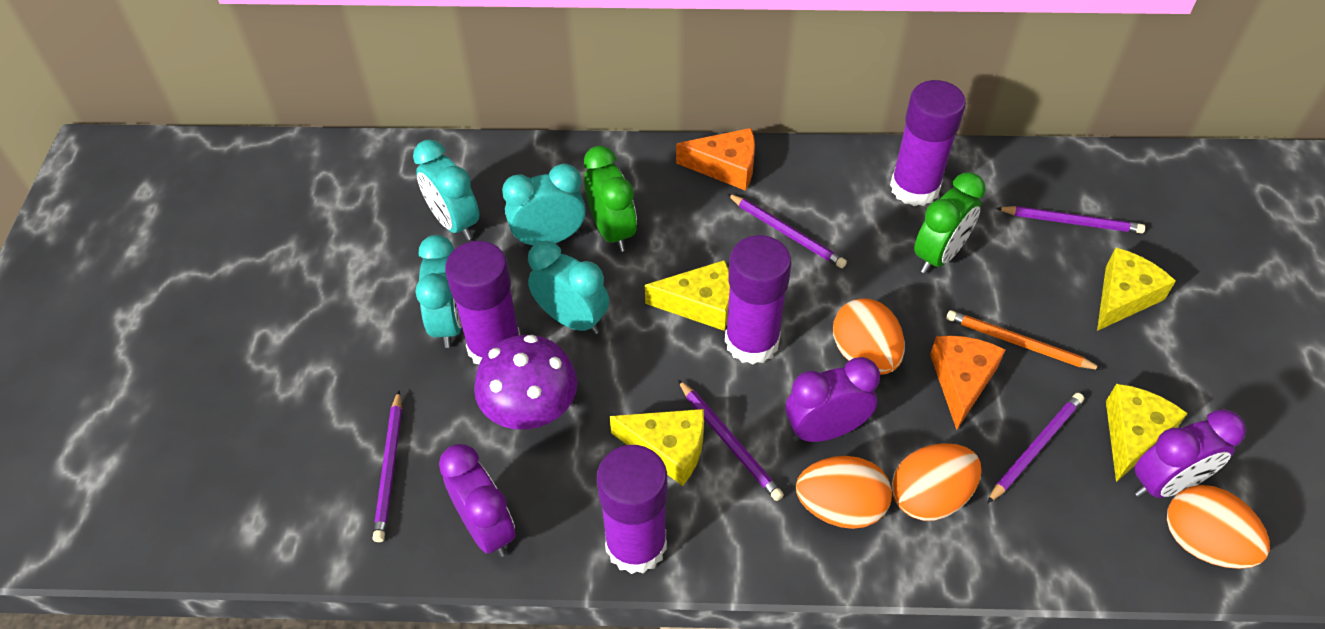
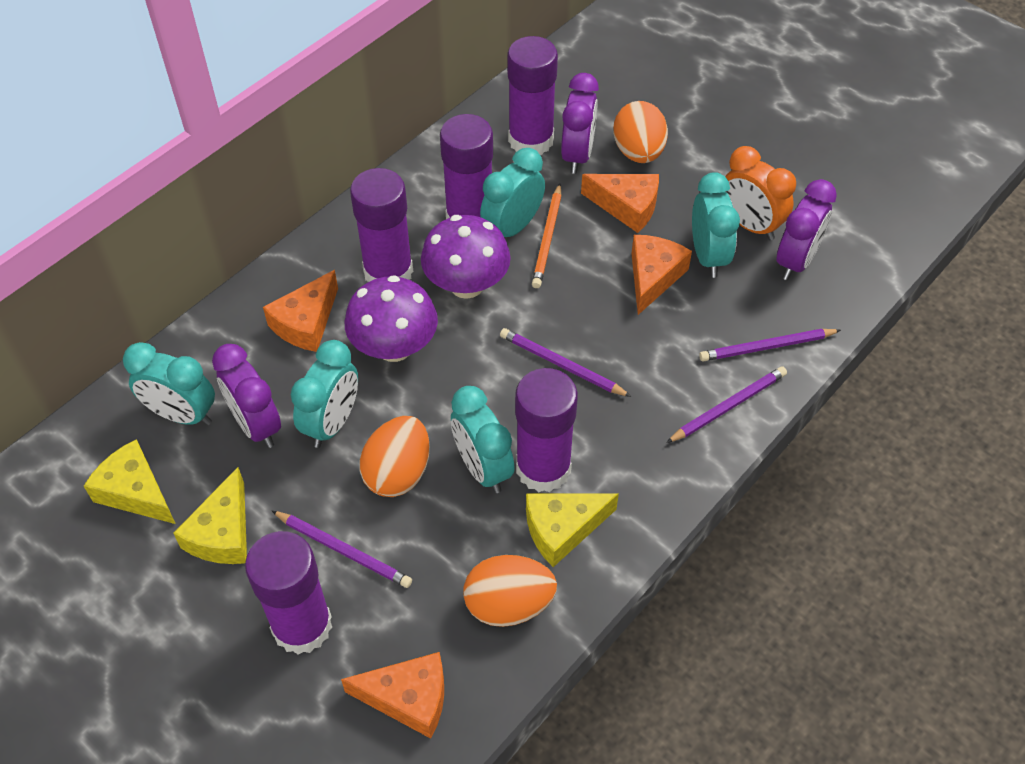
green clock: 2 -> 0
orange cheese: 2 -> 4
orange clock: 0 -> 1
orange egg: 4 -> 3
purple glue stick: 4 -> 5
purple mushroom: 1 -> 2
purple pencil: 5 -> 4
turquoise clock: 4 -> 5
yellow cheese: 4 -> 3

